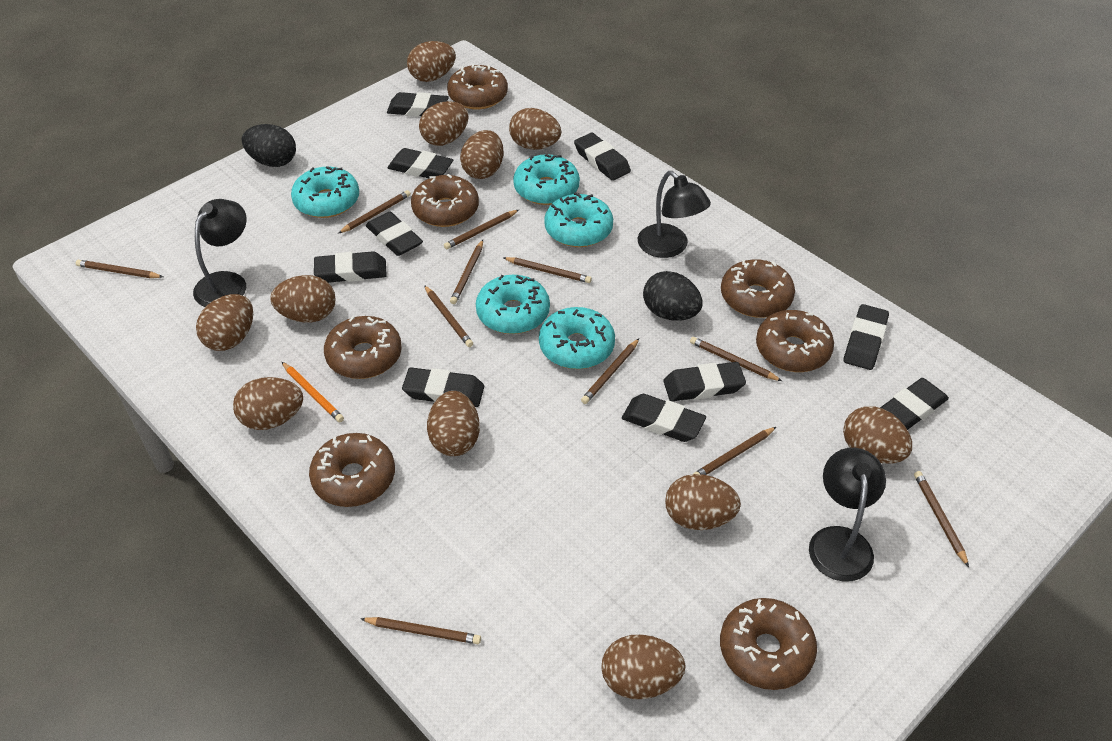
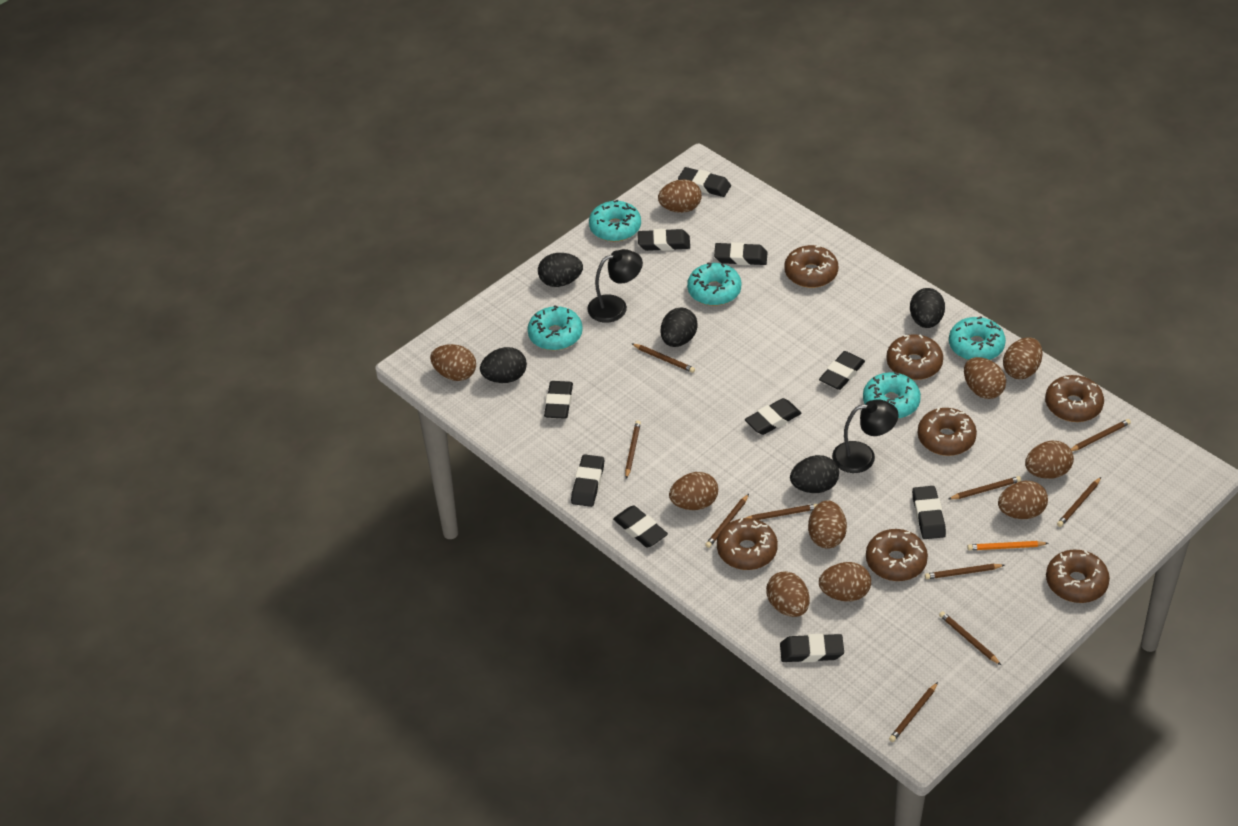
black egg: 2 -> 5
black lamp: 3 -> 2
brown egg: 11 -> 10
brown pencil: 11 -> 10

